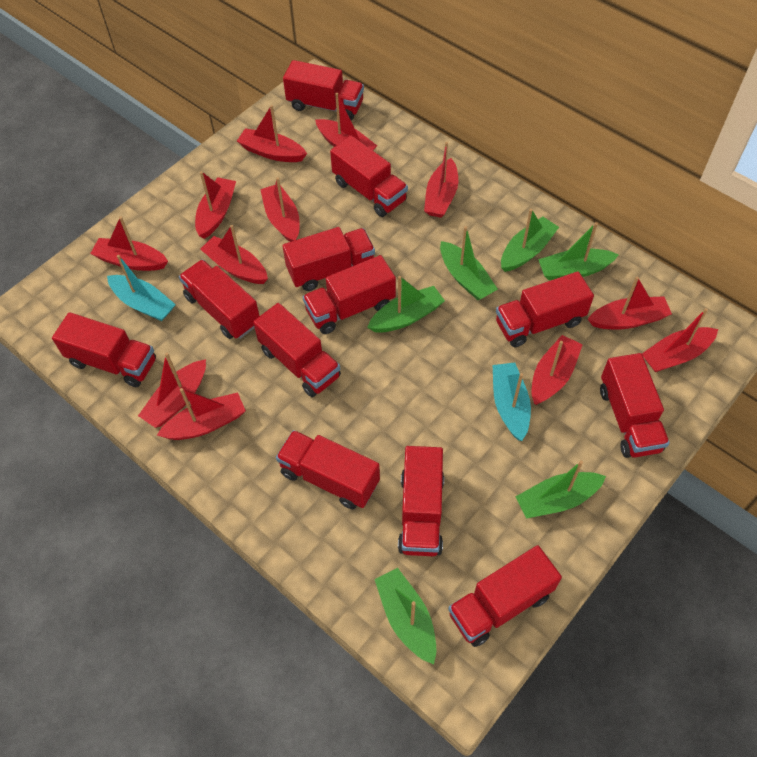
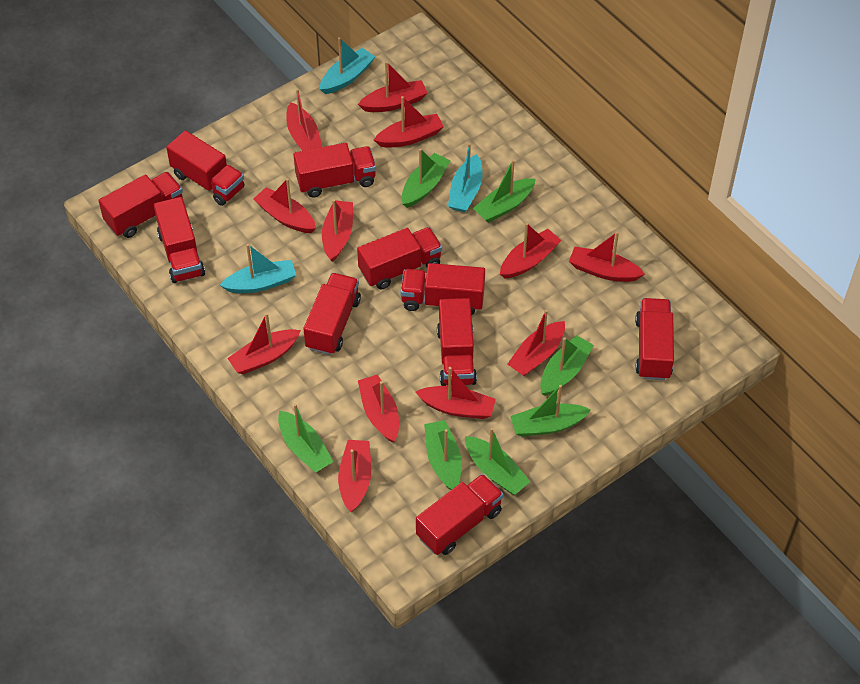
green boat: 6 -> 7
red truck: 12 -> 10
turquoise boat: 2 -> 3

